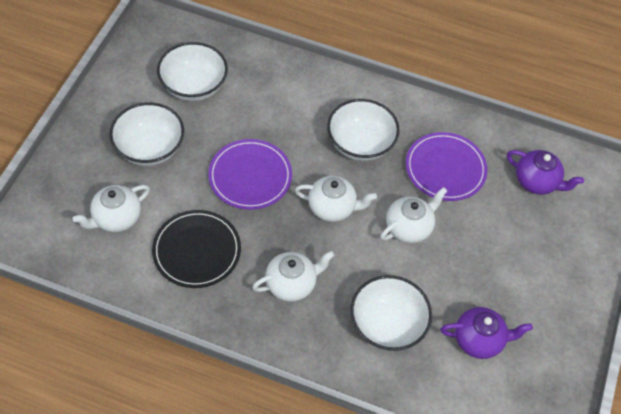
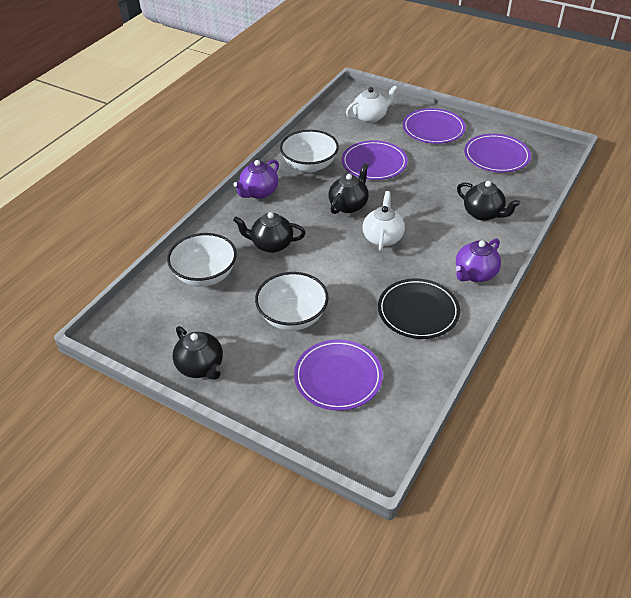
black teapot: 0 -> 4
purple plate: 2 -> 4
white bowl: 4 -> 3
white teapot: 4 -> 2

